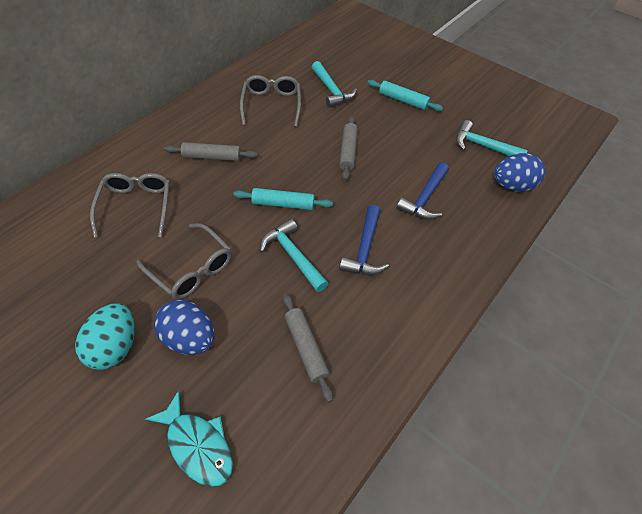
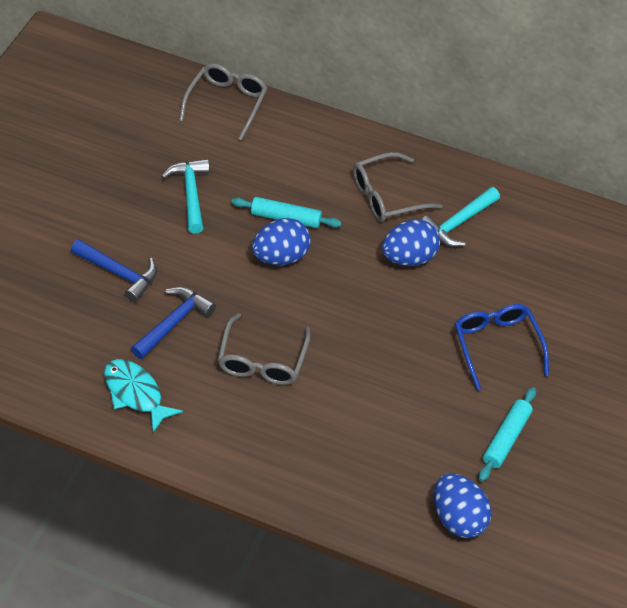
blue egg: 2 -> 3
blue glasses: 0 -> 1
grey rolling pin: 3 -> 0
turquoise egg: 1 -> 0
turquoise hammer: 3 -> 2

